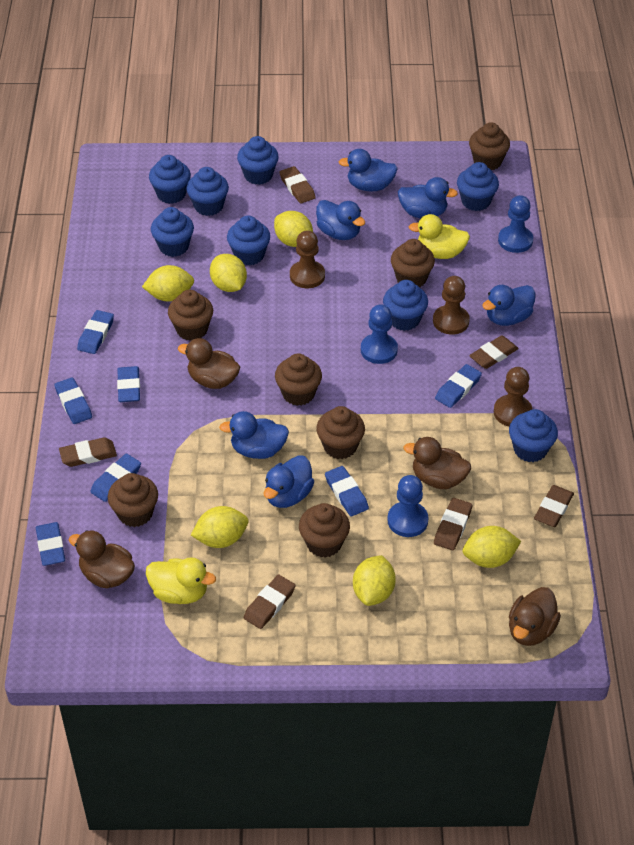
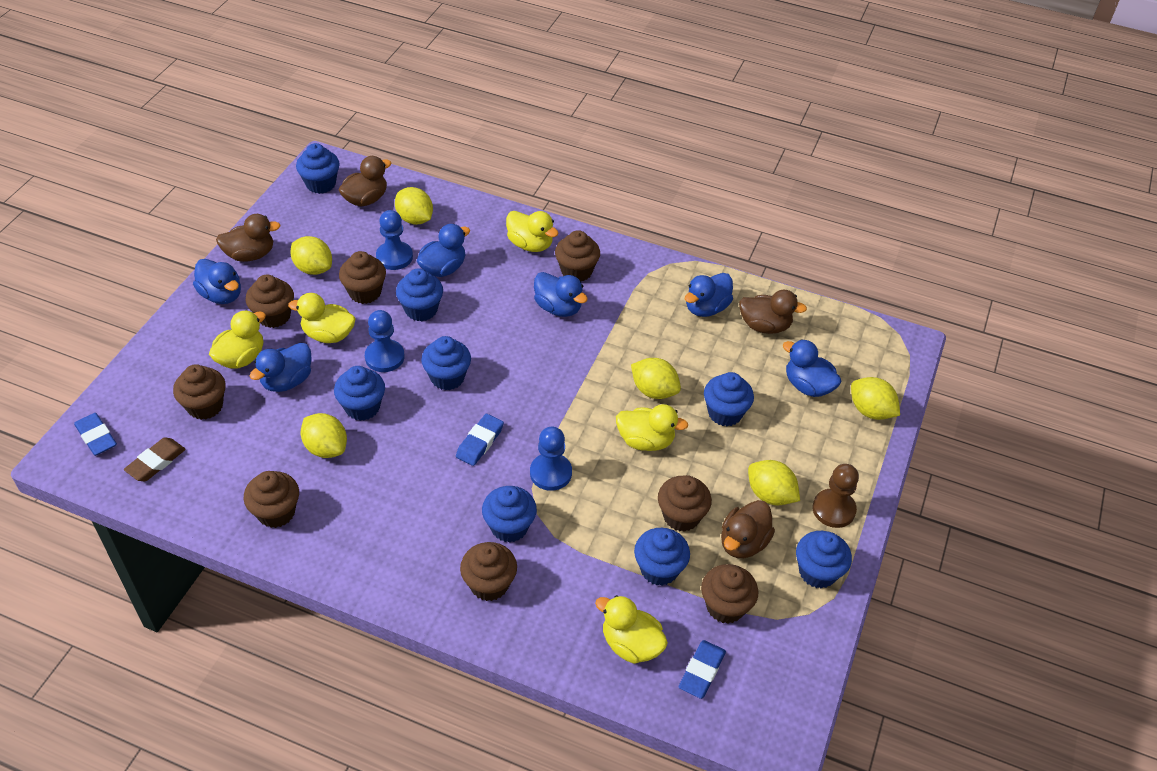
blue eraser: 7 -> 3
brown cupcake: 7 -> 8
brown eraser: 6 -> 1
brown pawn: 3 -> 1
yellow duck: 2 -> 5

